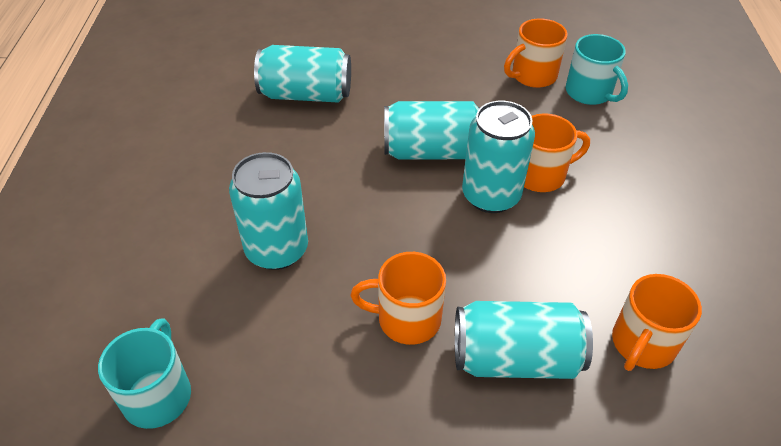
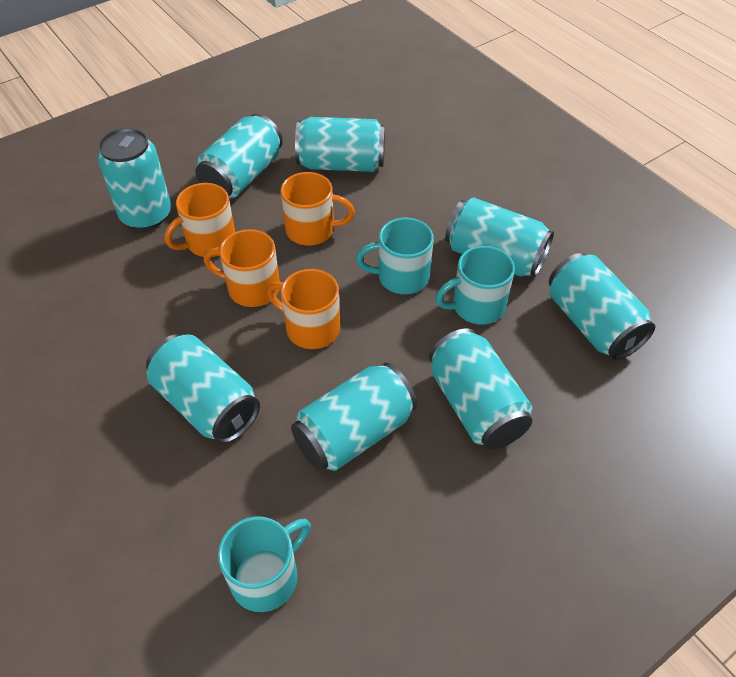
turquoise can: 5 -> 8
turquoise mug: 2 -> 3

